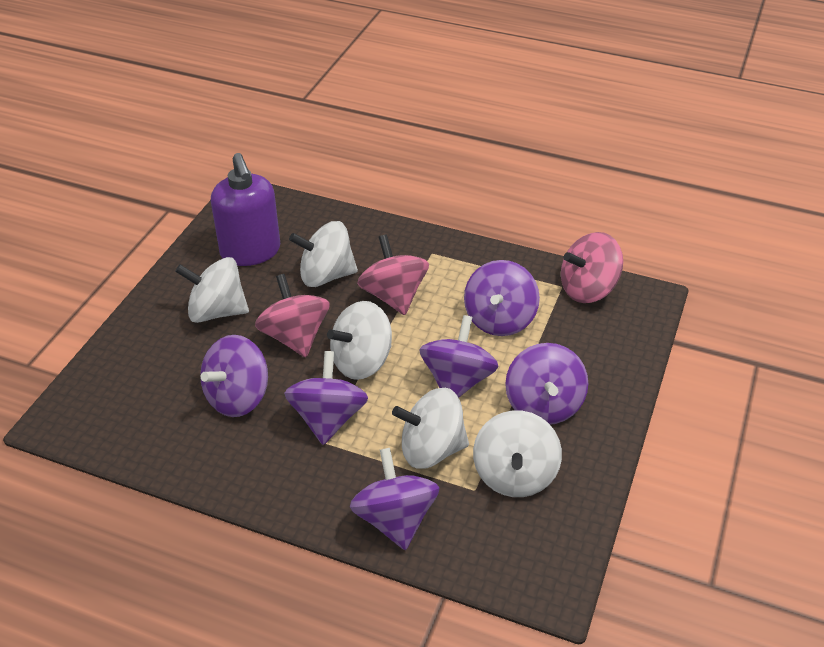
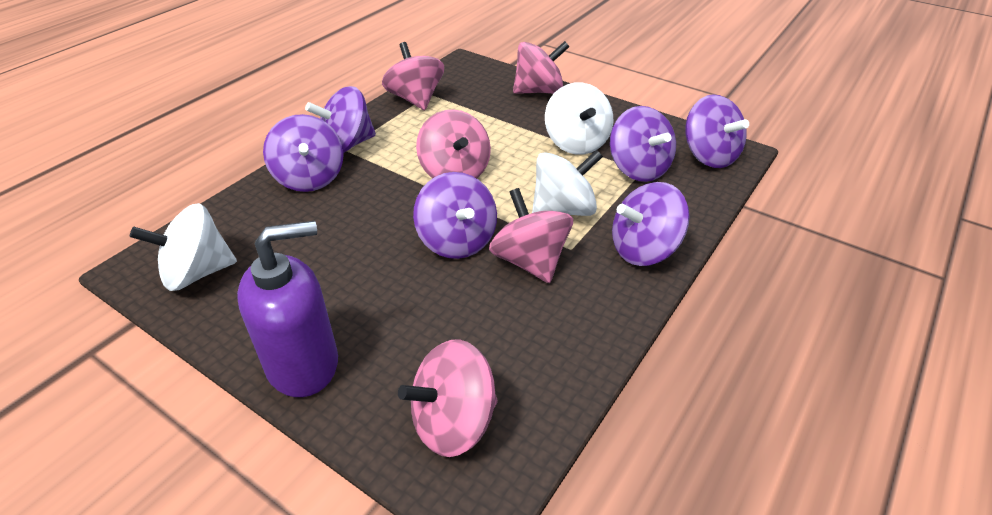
pink spinning top: 3 -> 5
white spinning top: 5 -> 3

